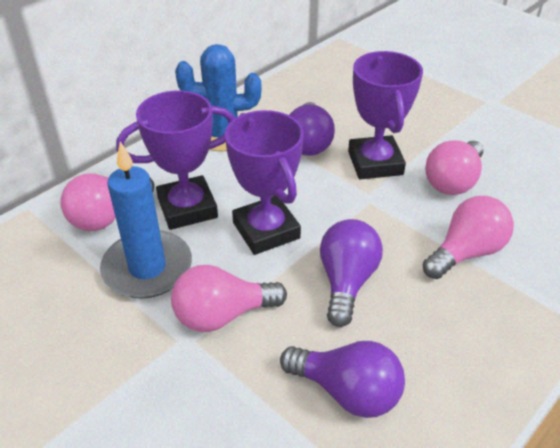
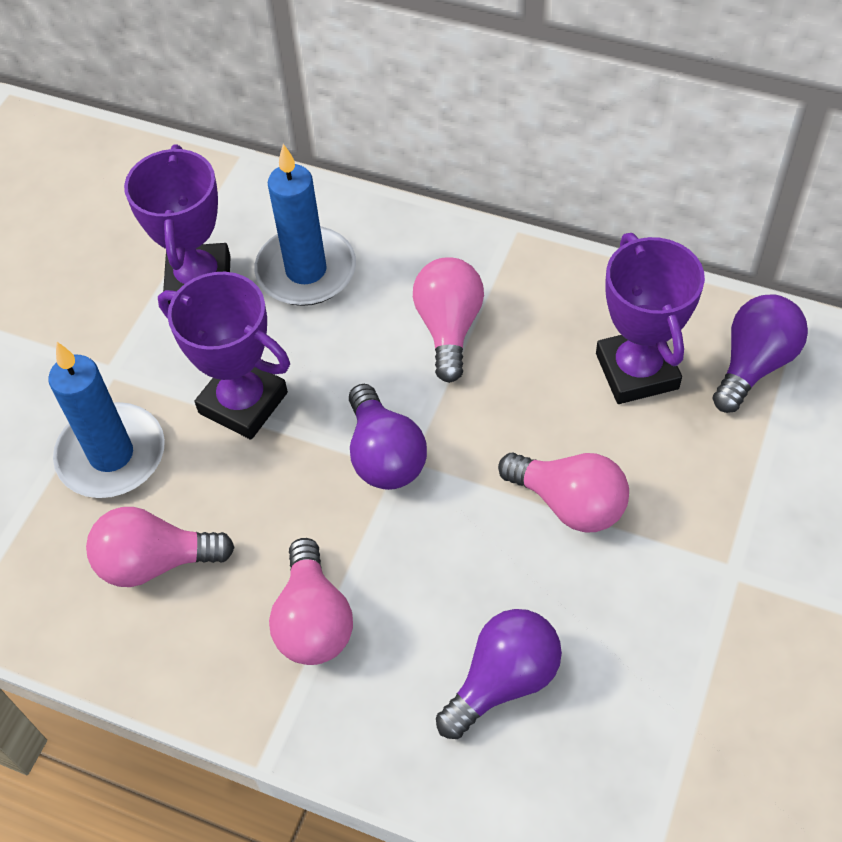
blue cactus: 1 -> 0
blue candle: 1 -> 2

